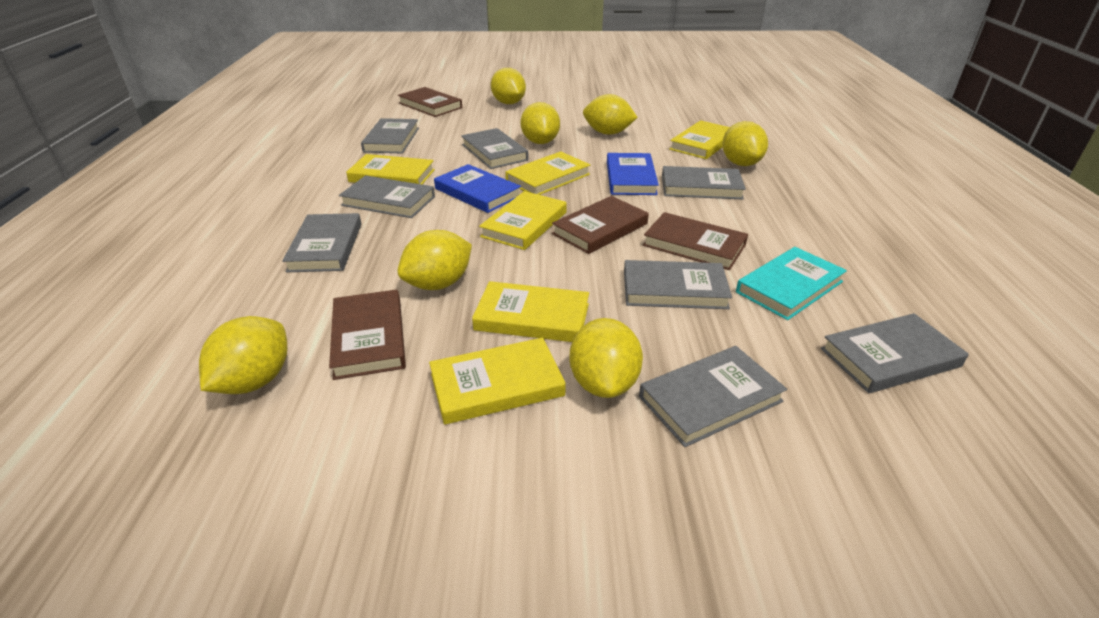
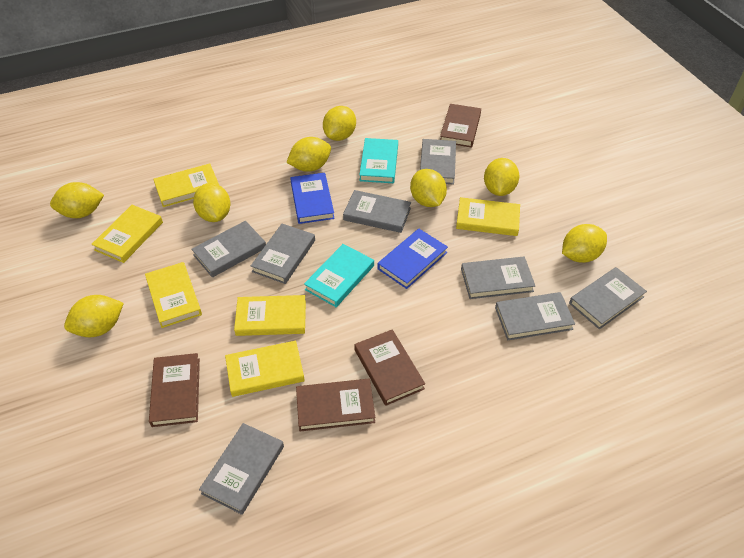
turquoise book: 1 -> 2
yellow lemon: 7 -> 8

